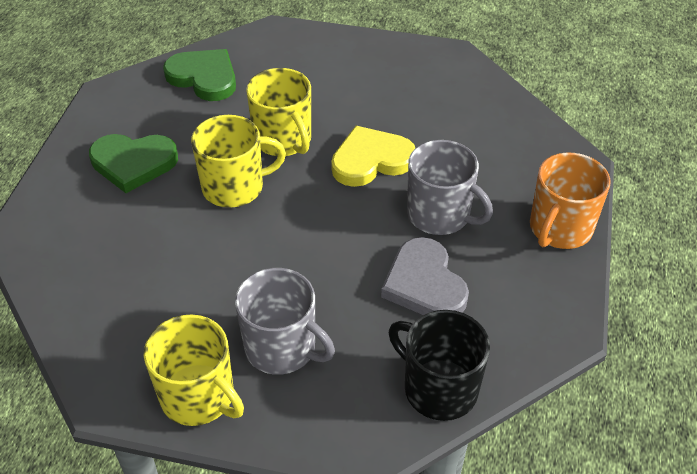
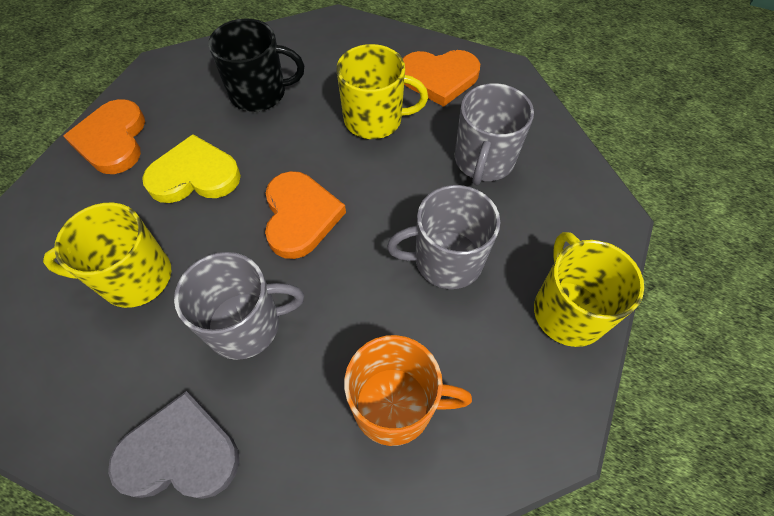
green heart: 2 -> 0
grey mug: 2 -> 3
orange heart: 0 -> 3

